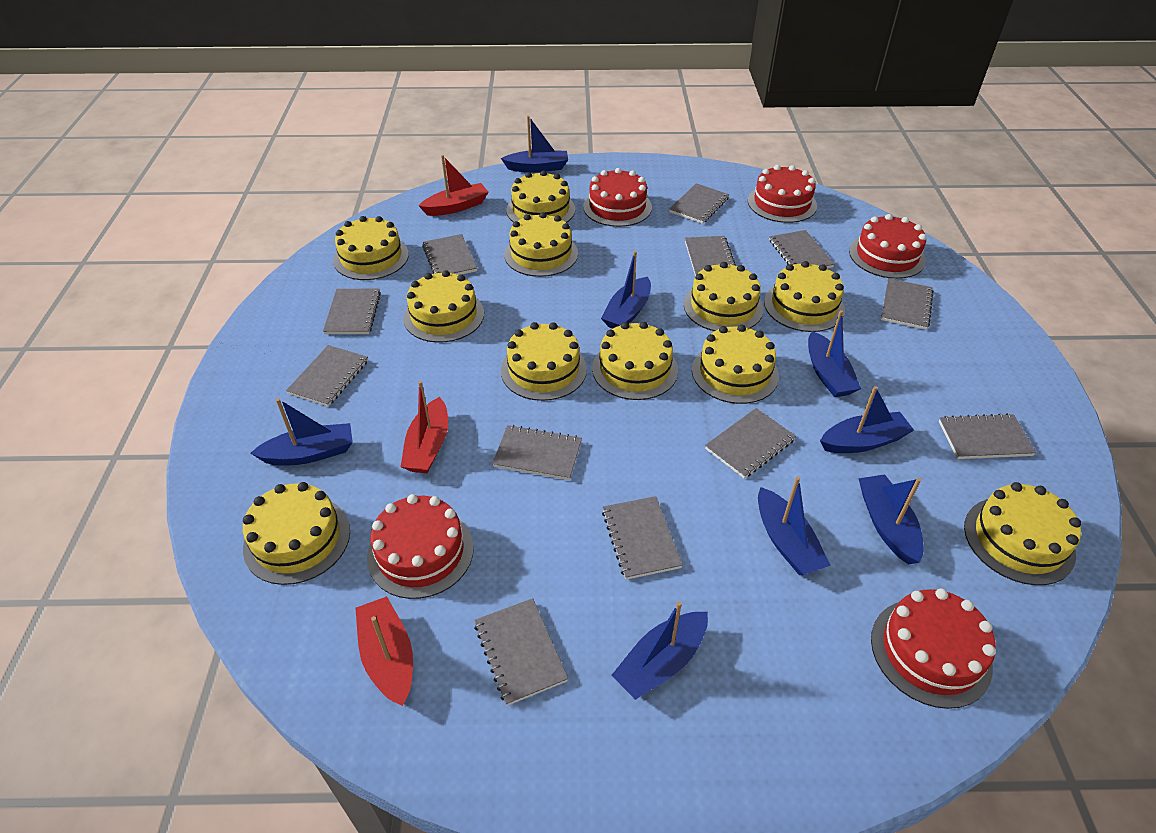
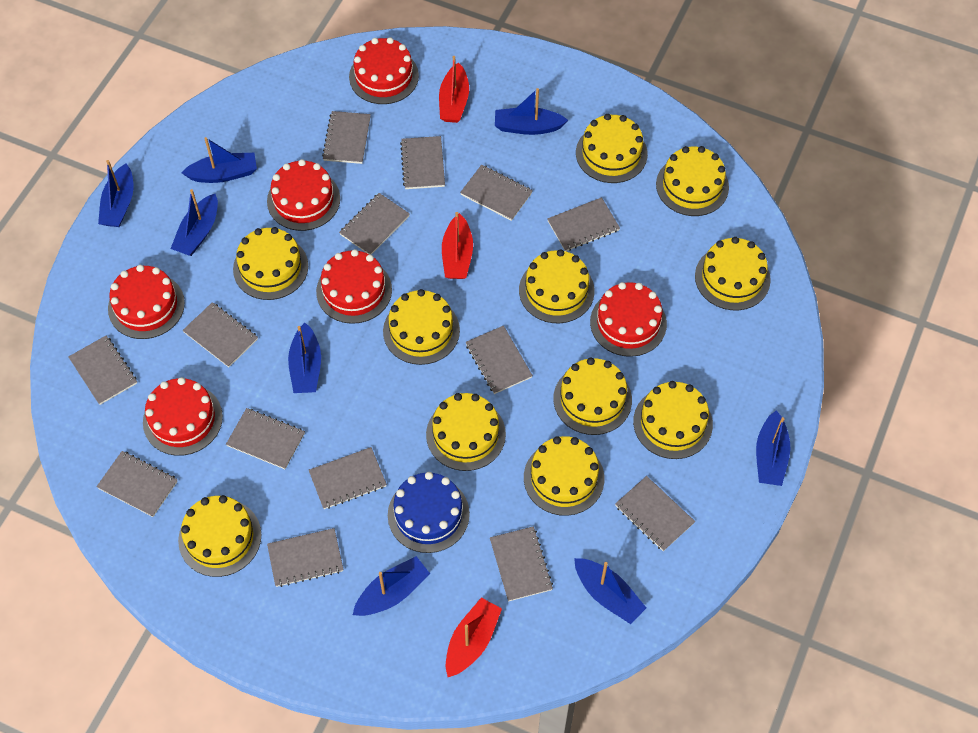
blue cake: 0 -> 1
grey notebook: 12 -> 14
red cake: 5 -> 6

